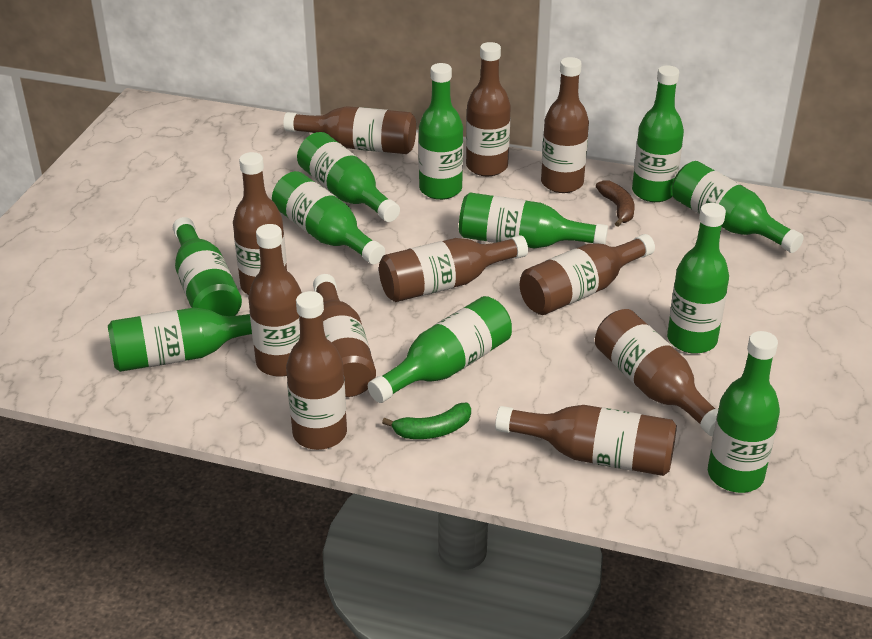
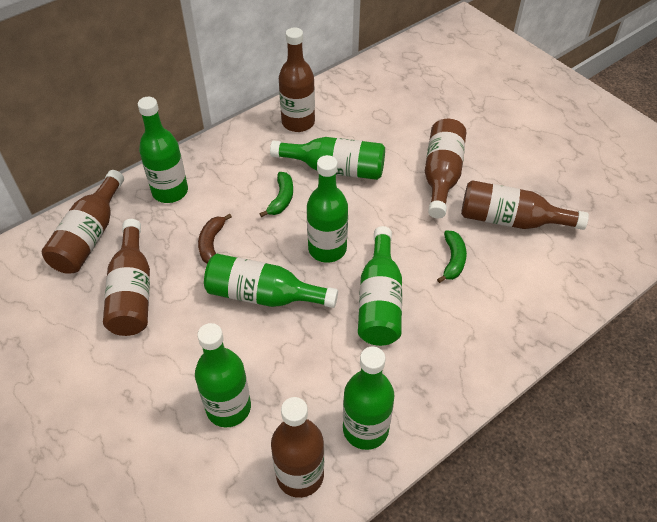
brown bottle: 11 -> 6
green banana: 1 -> 2
green bottle: 11 -> 7

